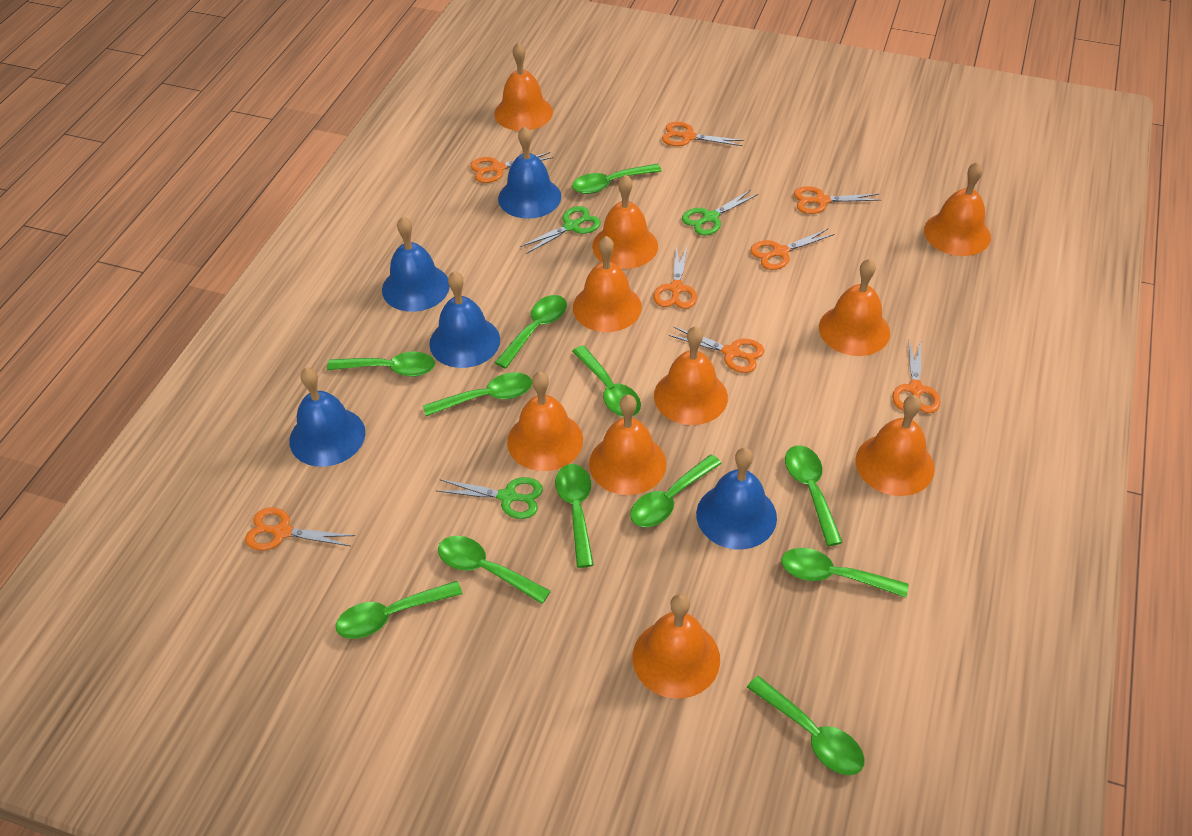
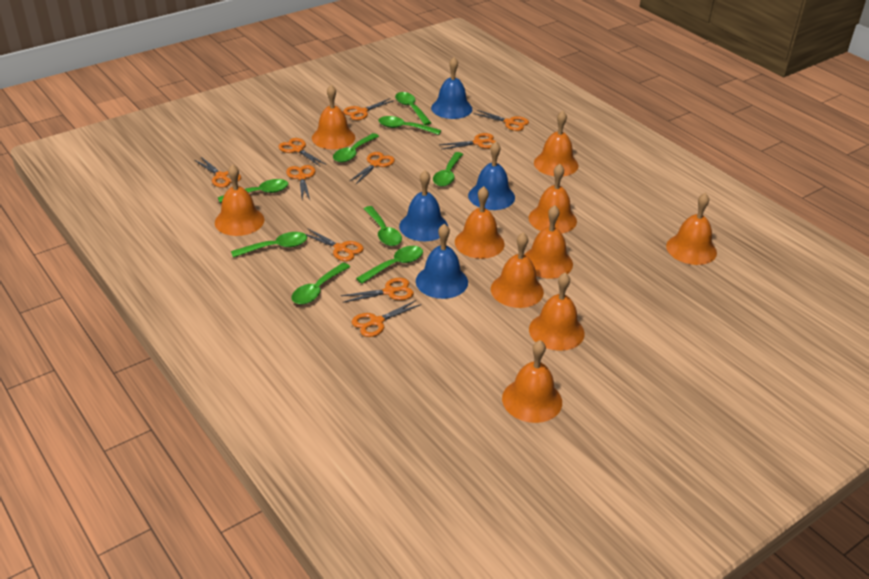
blue bell: 5 -> 4
green scissors: 3 -> 0
green spoon: 12 -> 9
orange scissors: 8 -> 10

